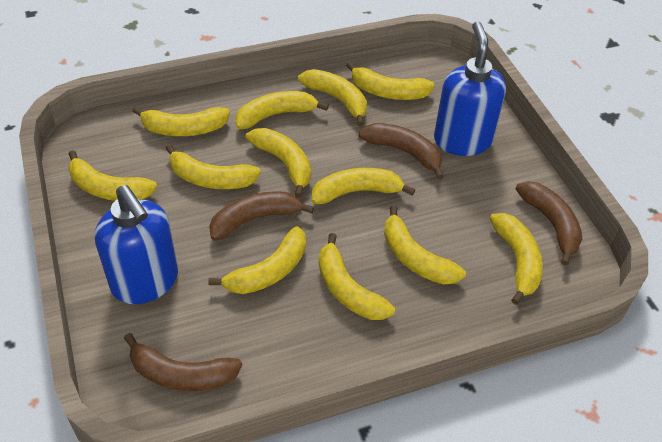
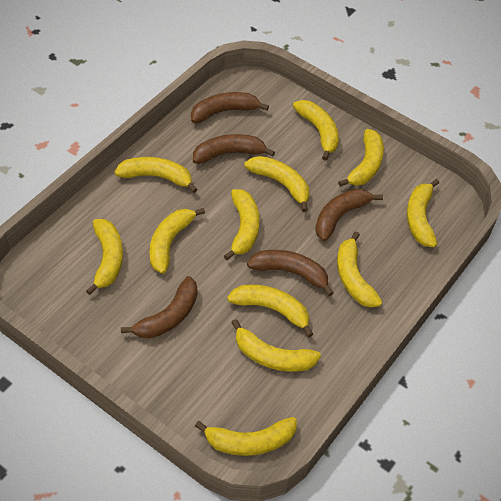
blue soap dispenser: 2 -> 0
brown banana: 4 -> 5

